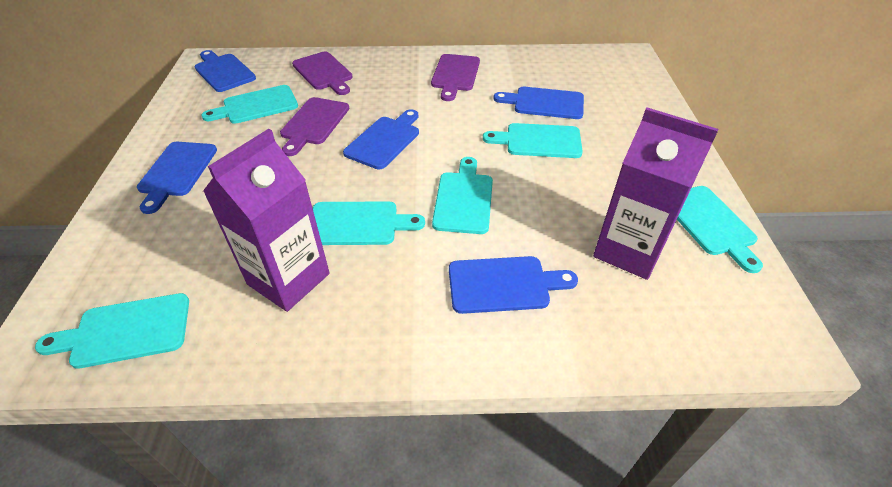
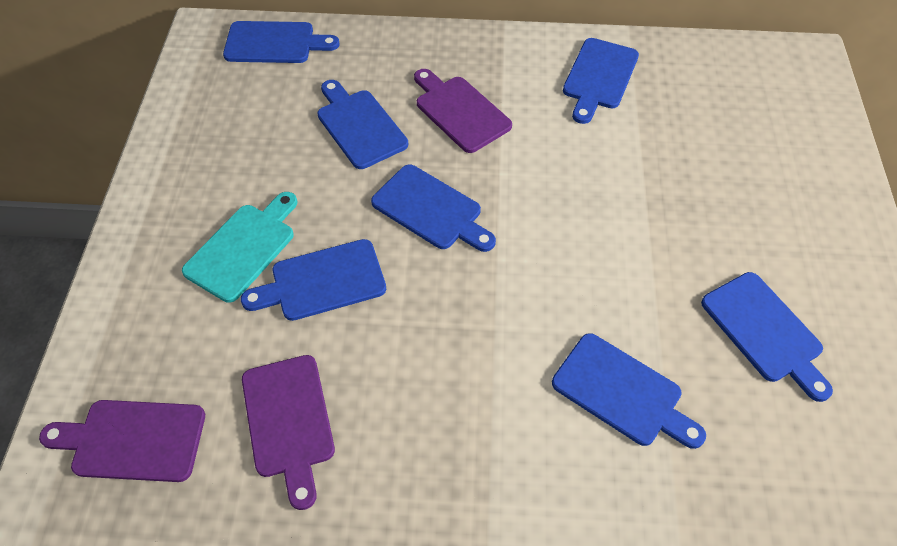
blue cutting board: 5 -> 7
purple carton: 2 -> 0
turquoise cutting board: 6 -> 1

